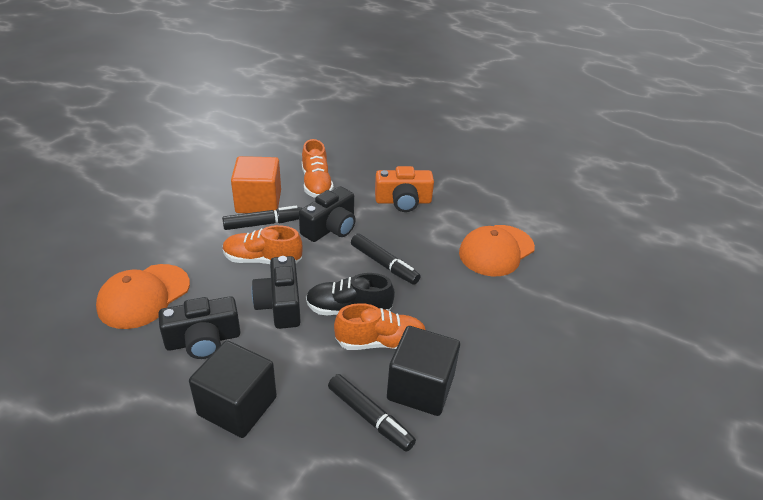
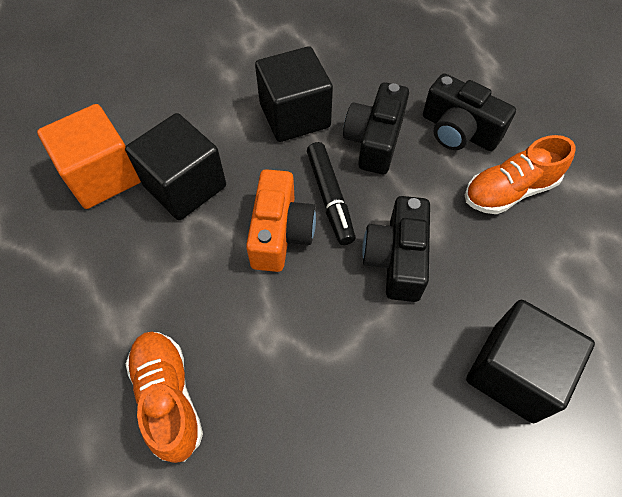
black cube: 2 -> 3
black marker: 3 -> 1
black shoe: 1 -> 0
orange cap: 2 -> 0
orange shoe: 3 -> 2

